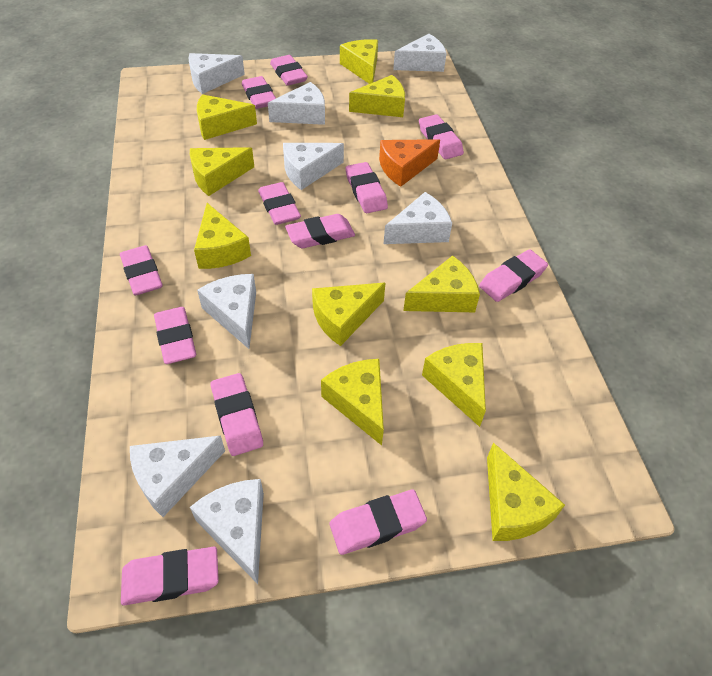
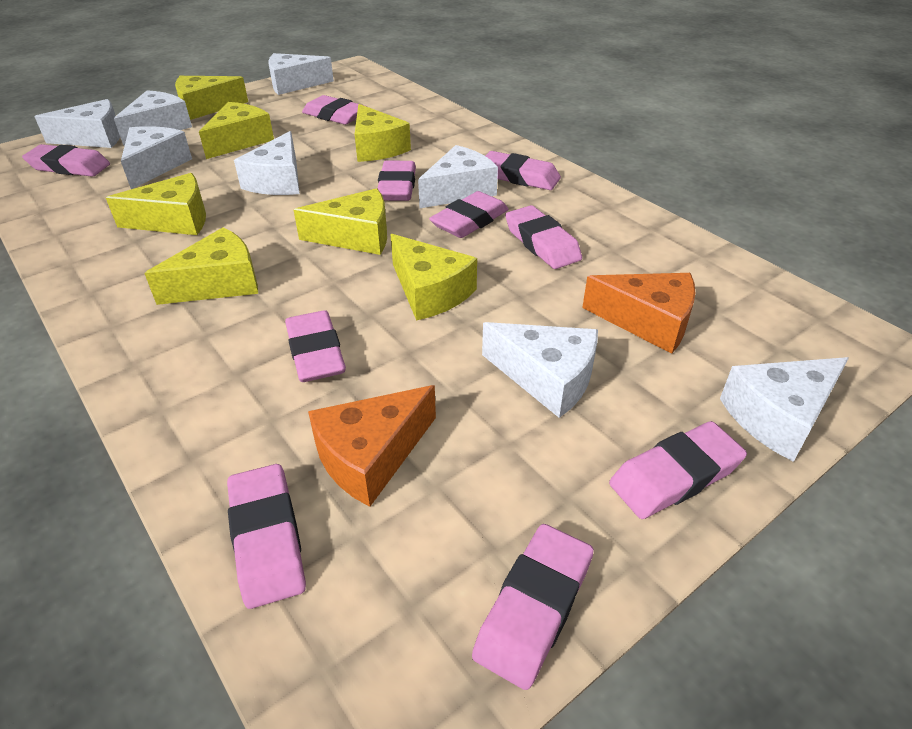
orange cheese: 1 -> 2
pink eraser: 12 -> 10
yellow cheese: 10 -> 7

